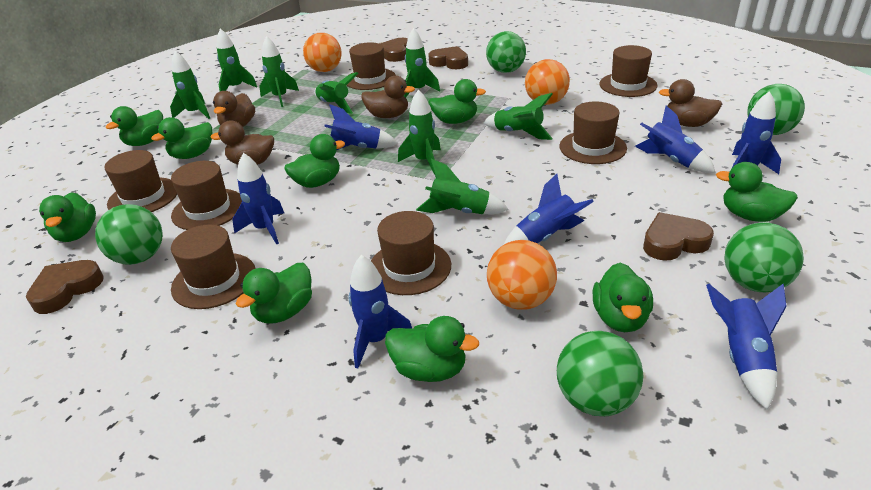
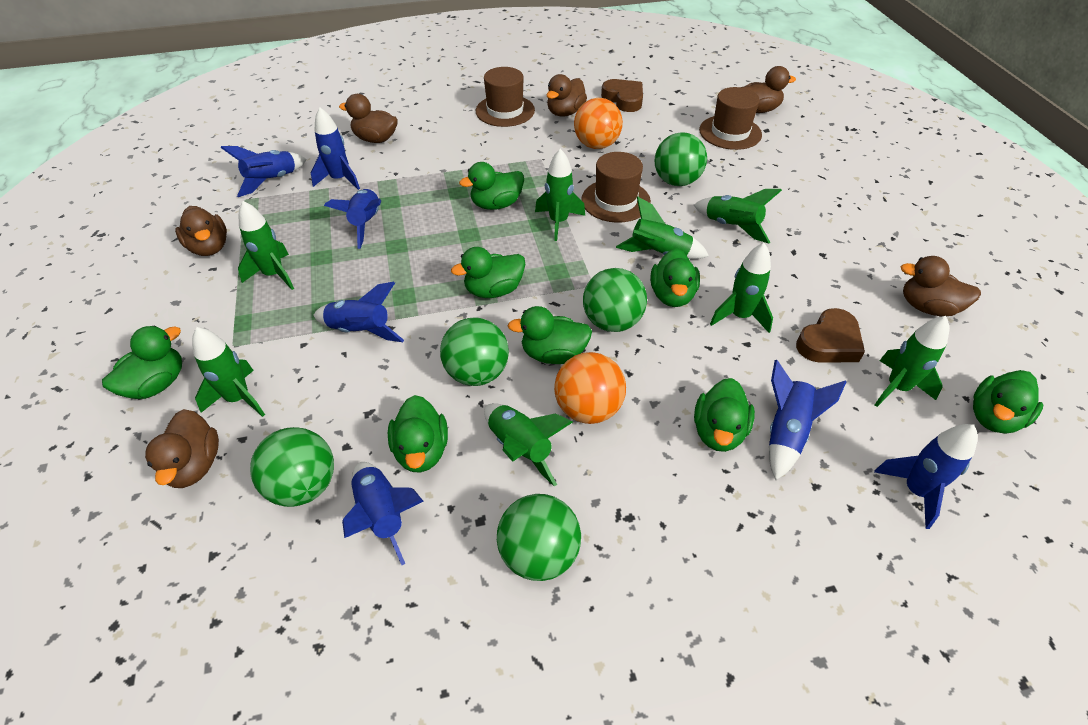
brown duck: 4 -> 6
brown hat: 7 -> 3
brown heart: 4 -> 2
green duck: 9 -> 8
orange ball: 3 -> 2

